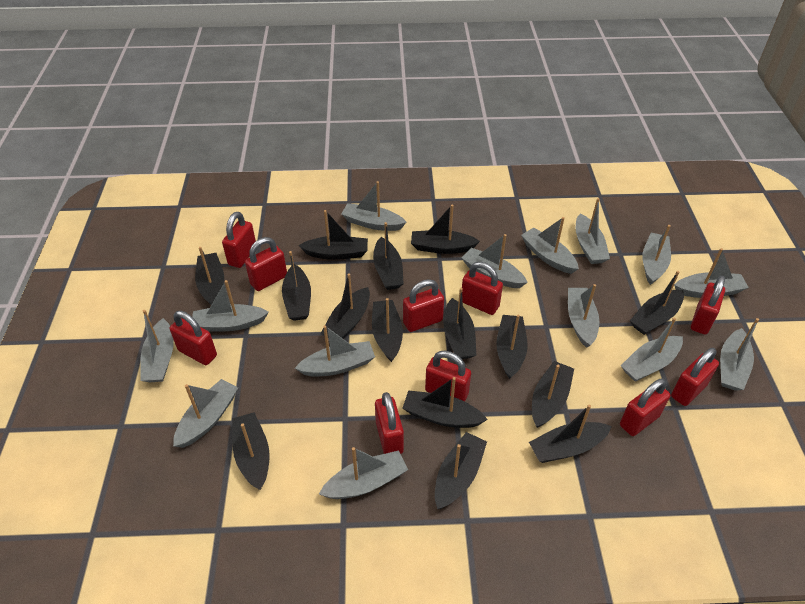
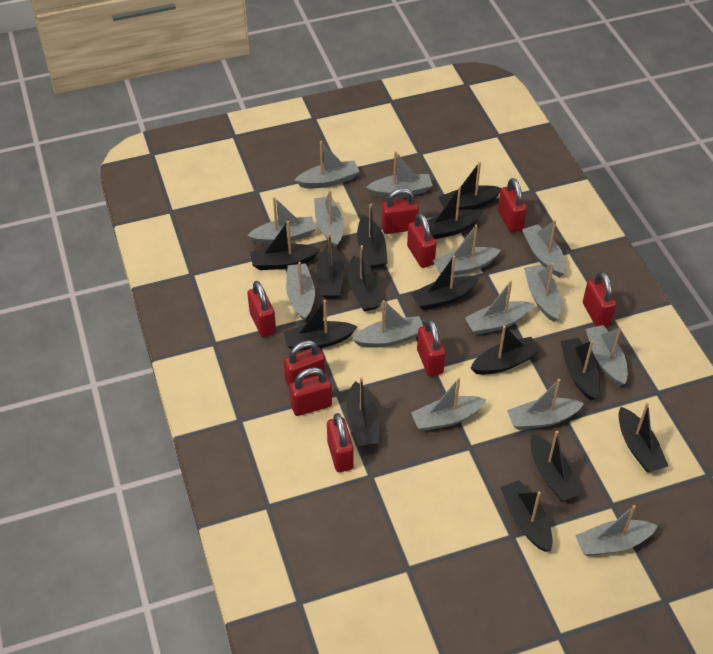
black boat: 15 -> 14
red padlock: 10 -> 9

